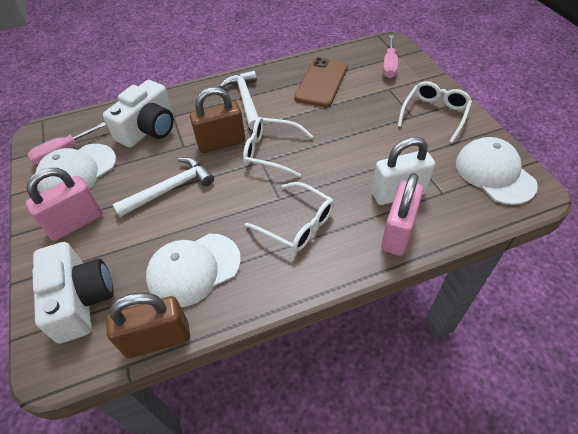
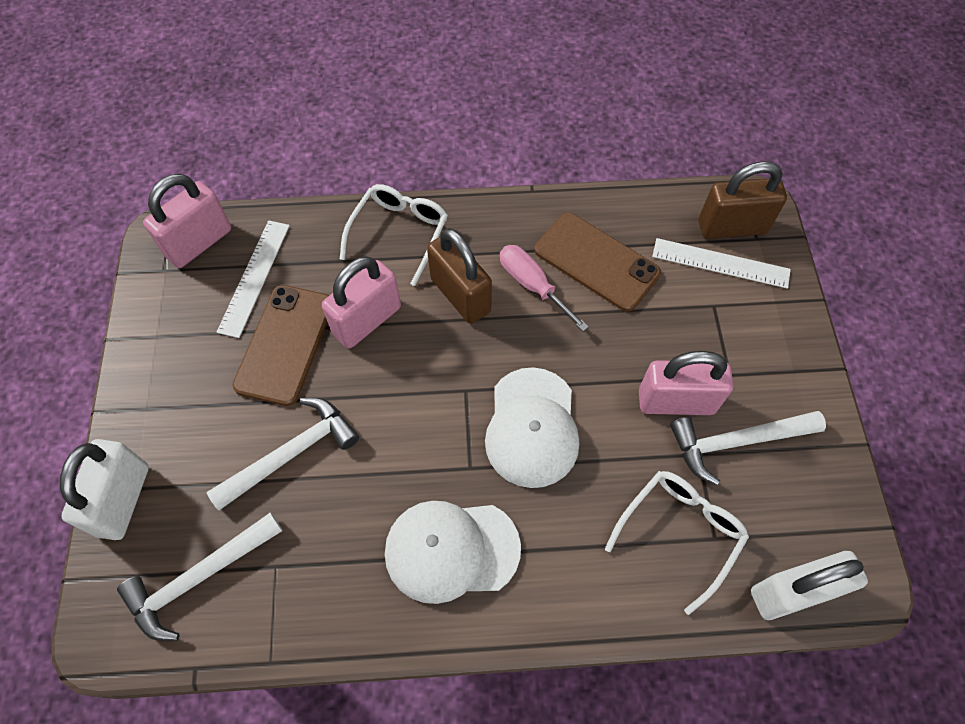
brown phone: 1 -> 2
pink padlock: 2 -> 3
pink screwdriver: 2 -> 1
white camera: 2 -> 0
white cap: 3 -> 2
white glasses: 3 -> 2
white hammer: 2 -> 3
white padlock: 1 -> 2
white ruler: 0 -> 2

